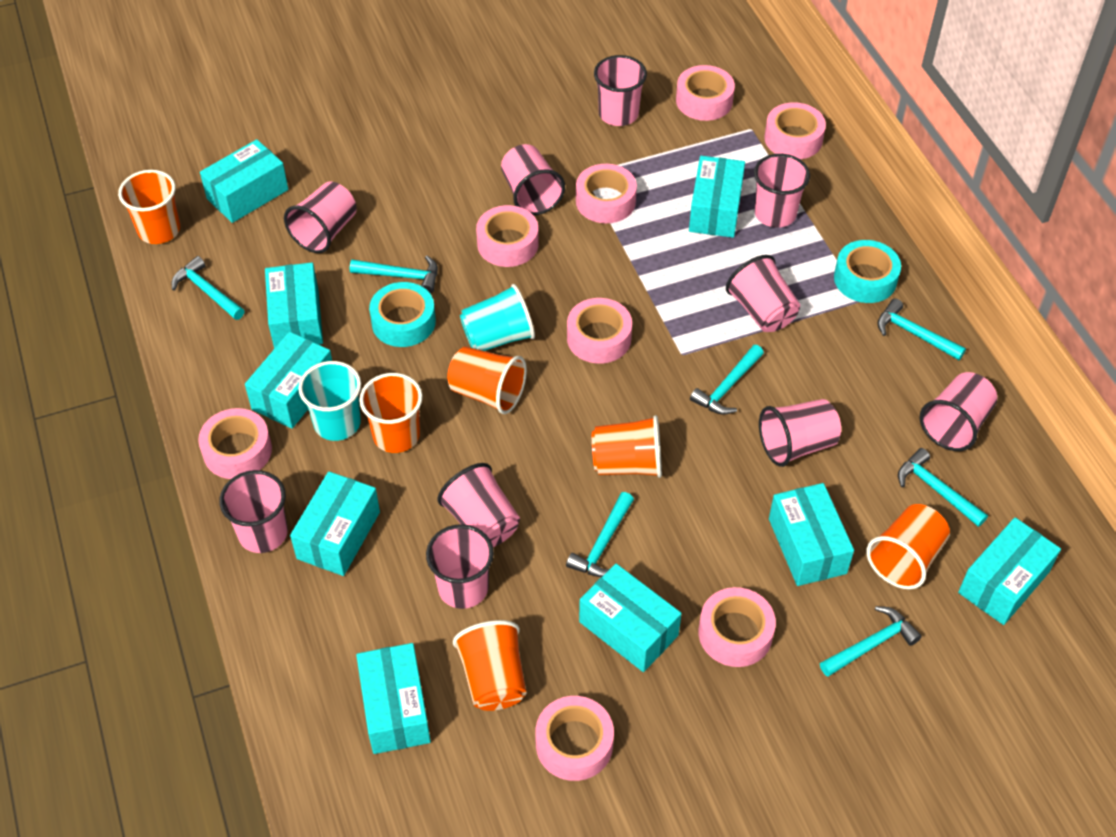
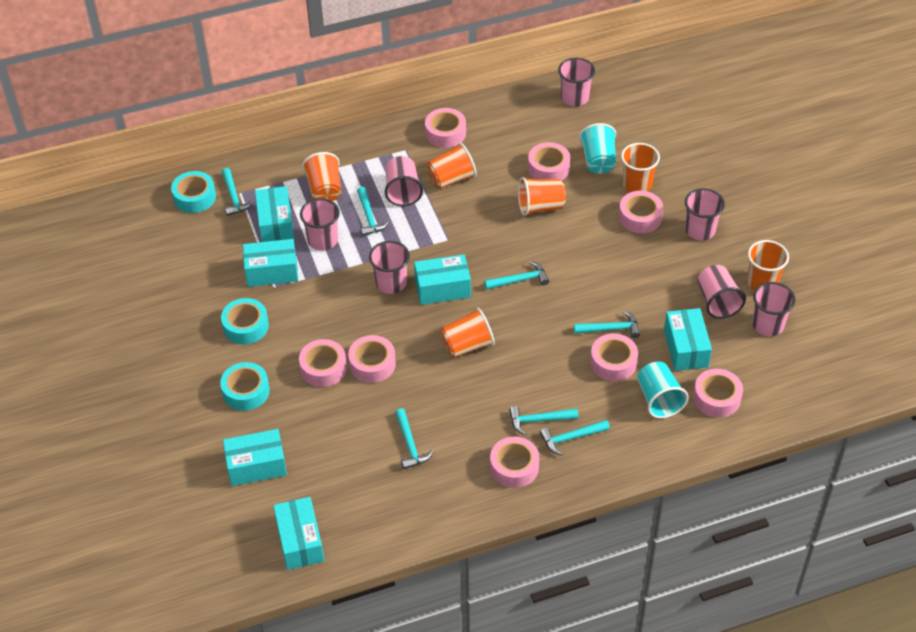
pink cup: 10 -> 7
turquoise box: 9 -> 6
turquoise tape: 2 -> 3

